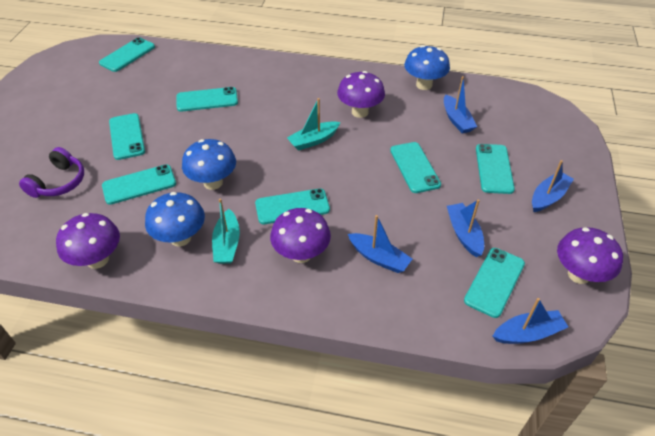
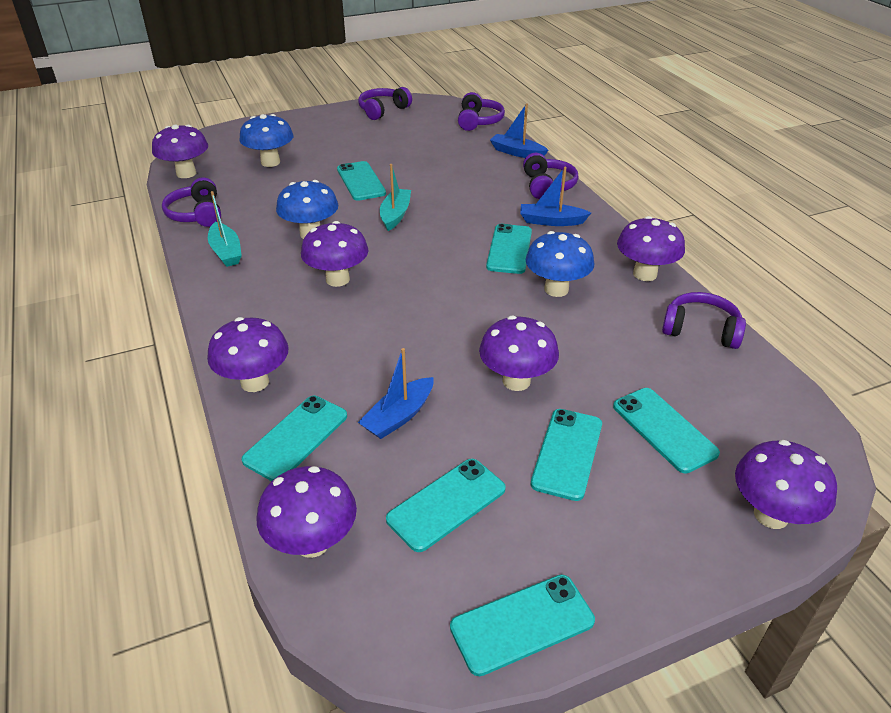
blue boat: 5 -> 3
purple headphones: 1 -> 5
purple mushroom: 4 -> 7
turquoise phone: 8 -> 7

